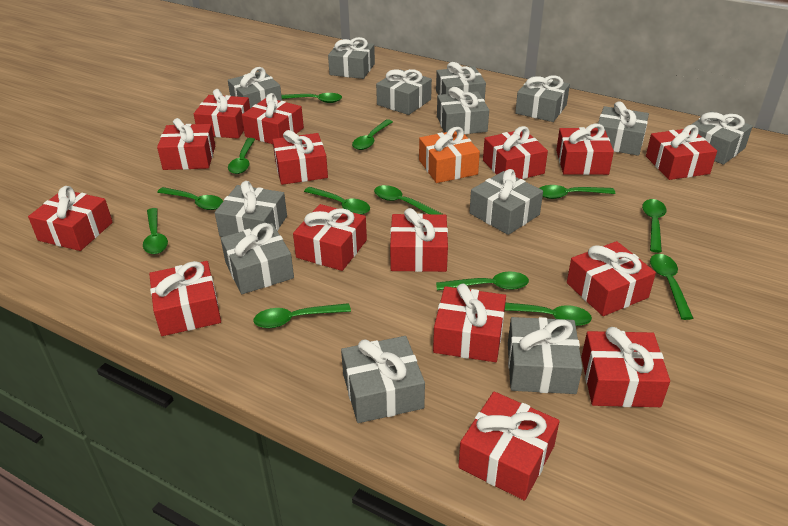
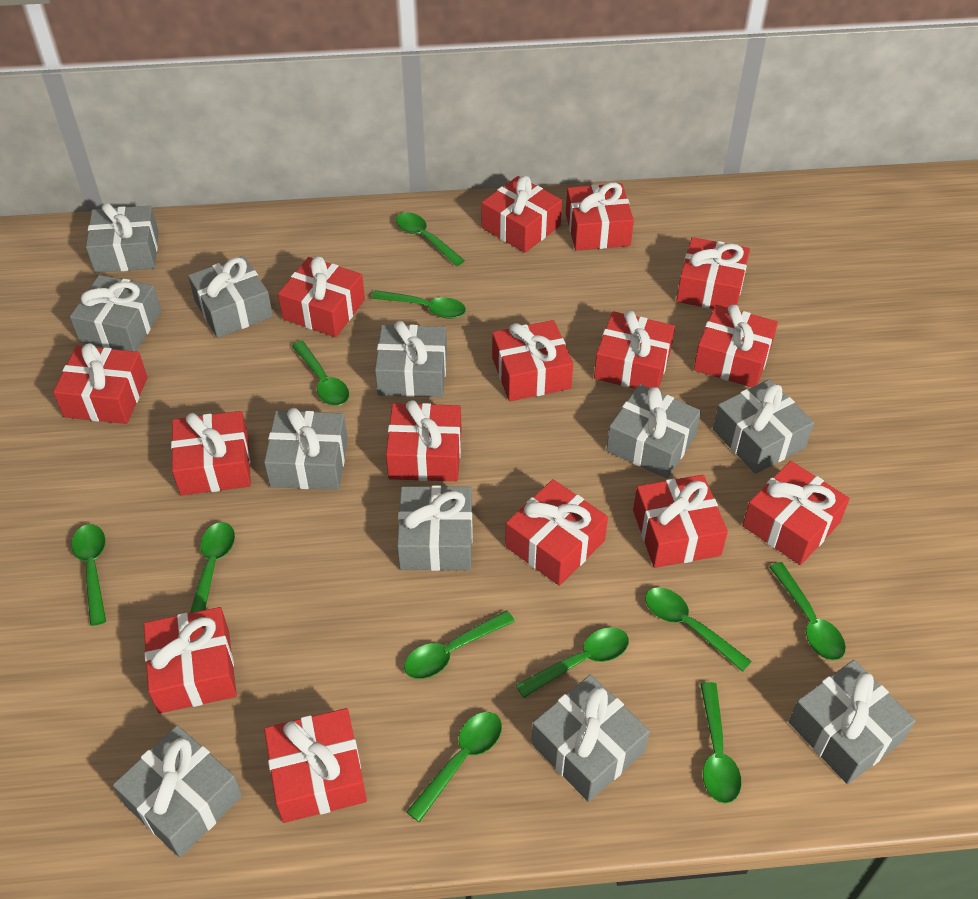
green spoon: 13 -> 11
grey gift: 13 -> 11
orange gift: 1 -> 0

